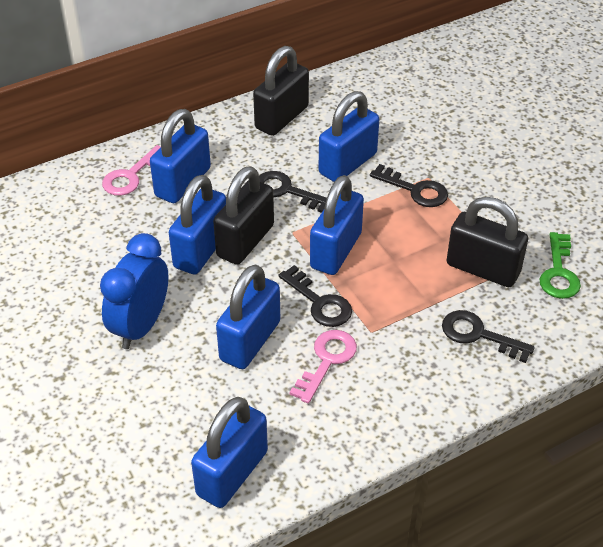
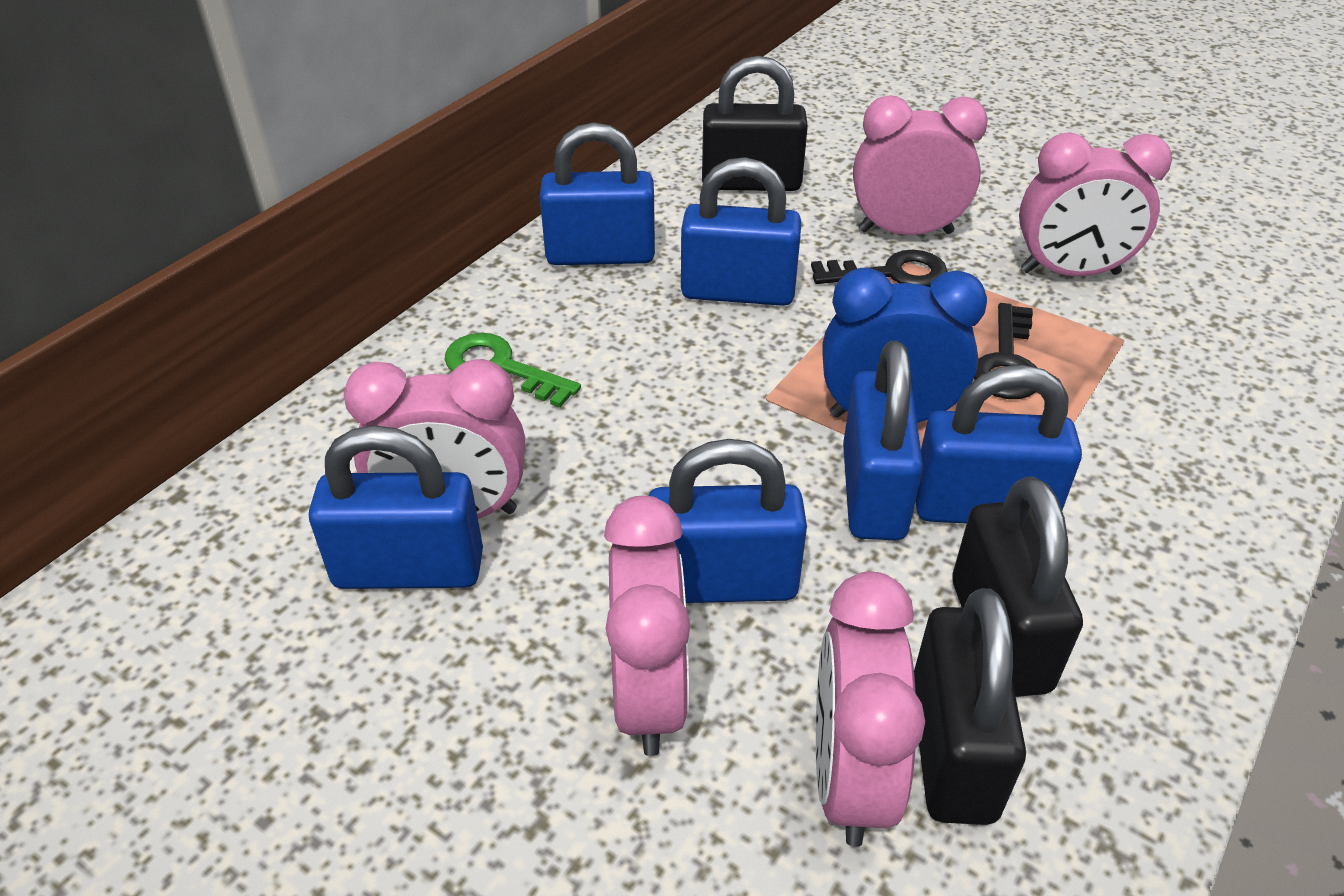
black key: 4 -> 2
pink clock: 0 -> 5
pink key: 2 -> 0

